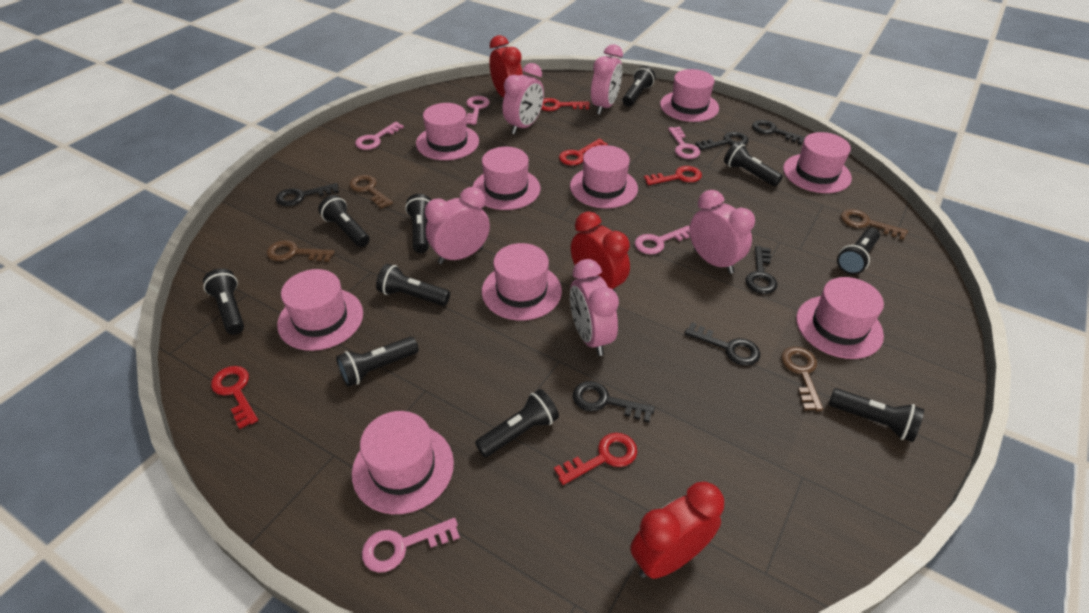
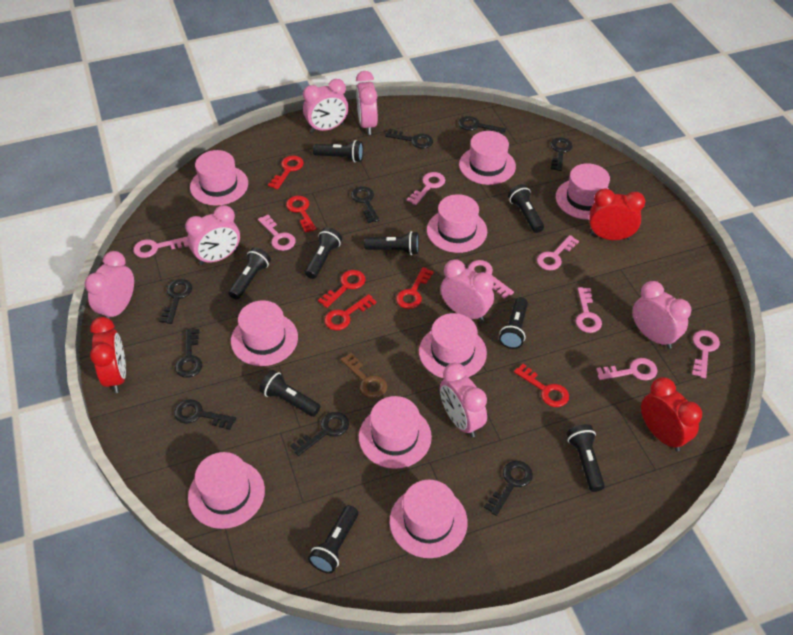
black flashlight: 10 -> 9
black key: 6 -> 9
brown key: 4 -> 1
pink clock: 5 -> 7
pink key: 5 -> 8
red key: 5 -> 6

